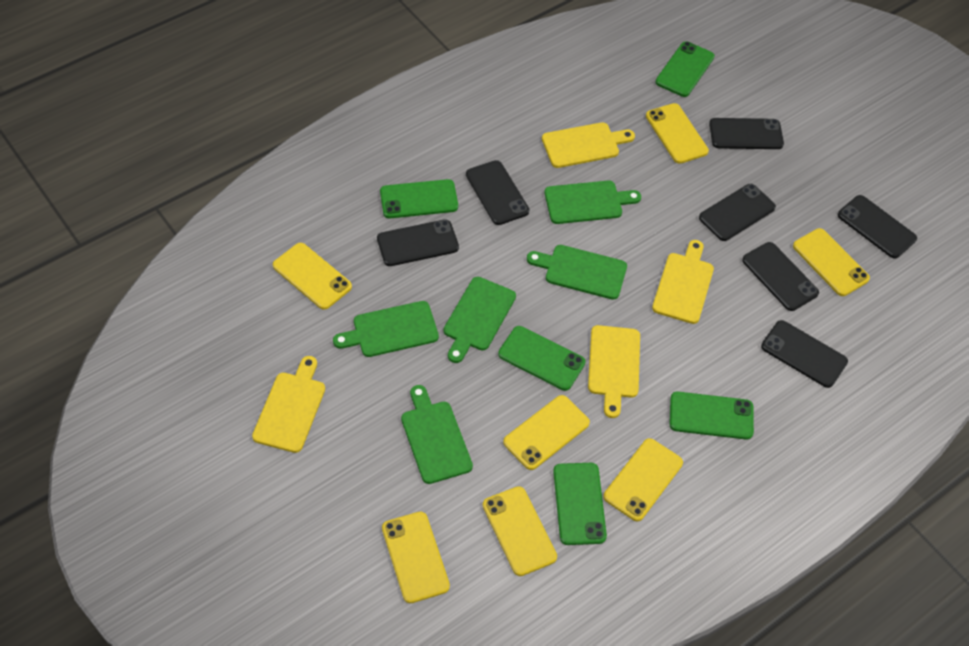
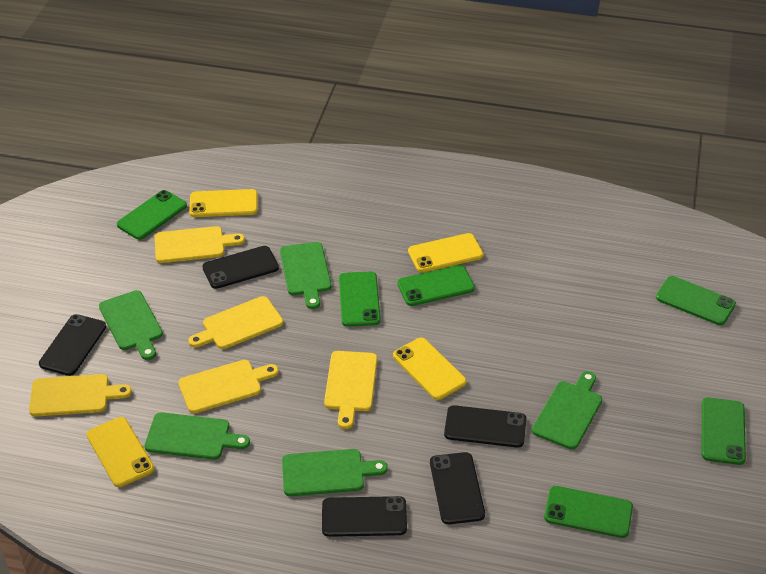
black phone: 7 -> 5
green phone: 5 -> 6
yellow cutting board: 4 -> 5
yellow phone: 7 -> 4

